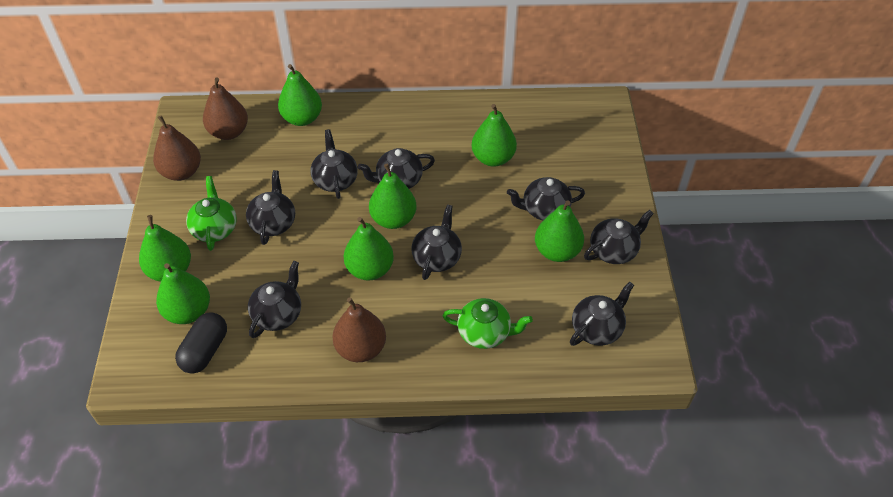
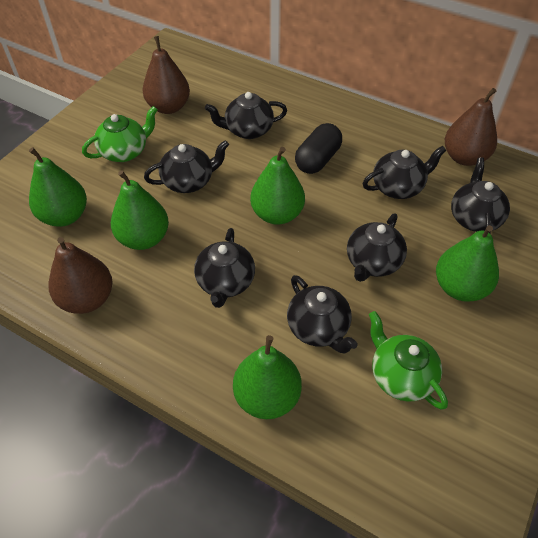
black teapot: 8 -> 7
green pear: 7 -> 5

